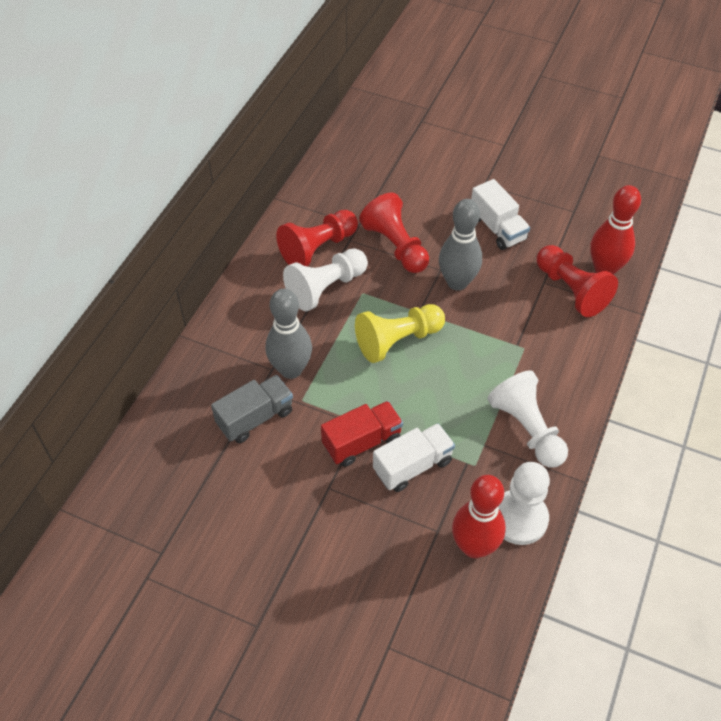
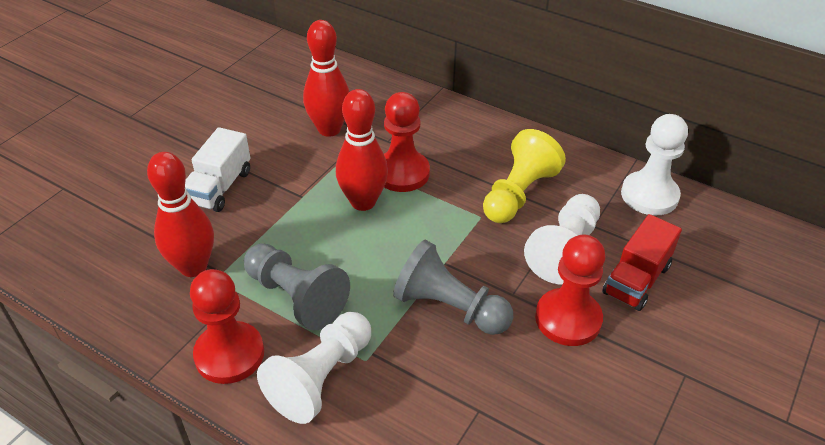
grey bowling pin: 2 -> 0
grey pawn: 0 -> 2
grey truck: 1 -> 0
red bowling pin: 2 -> 3
white truck: 2 -> 1

